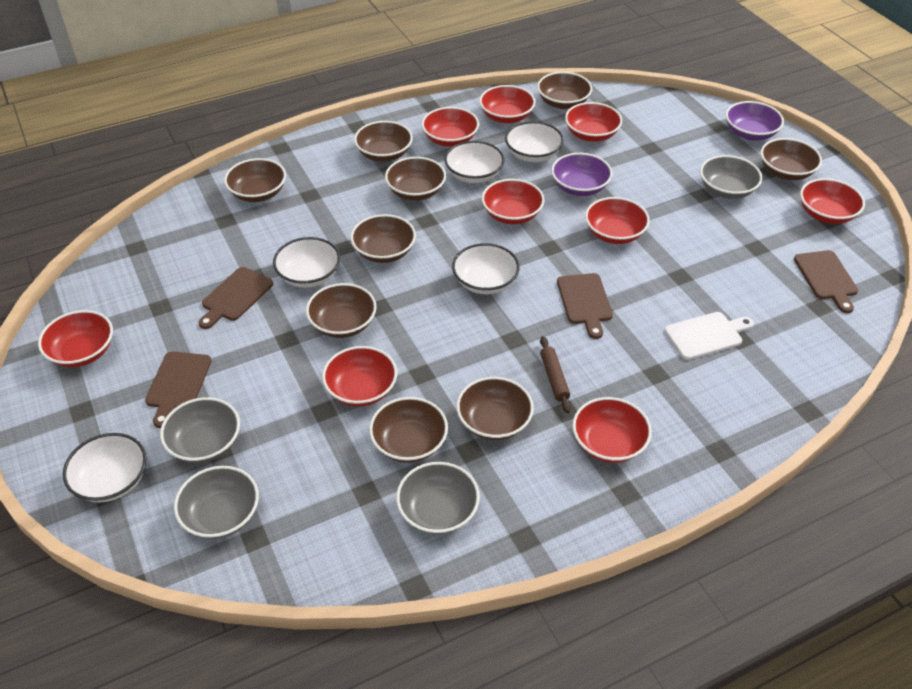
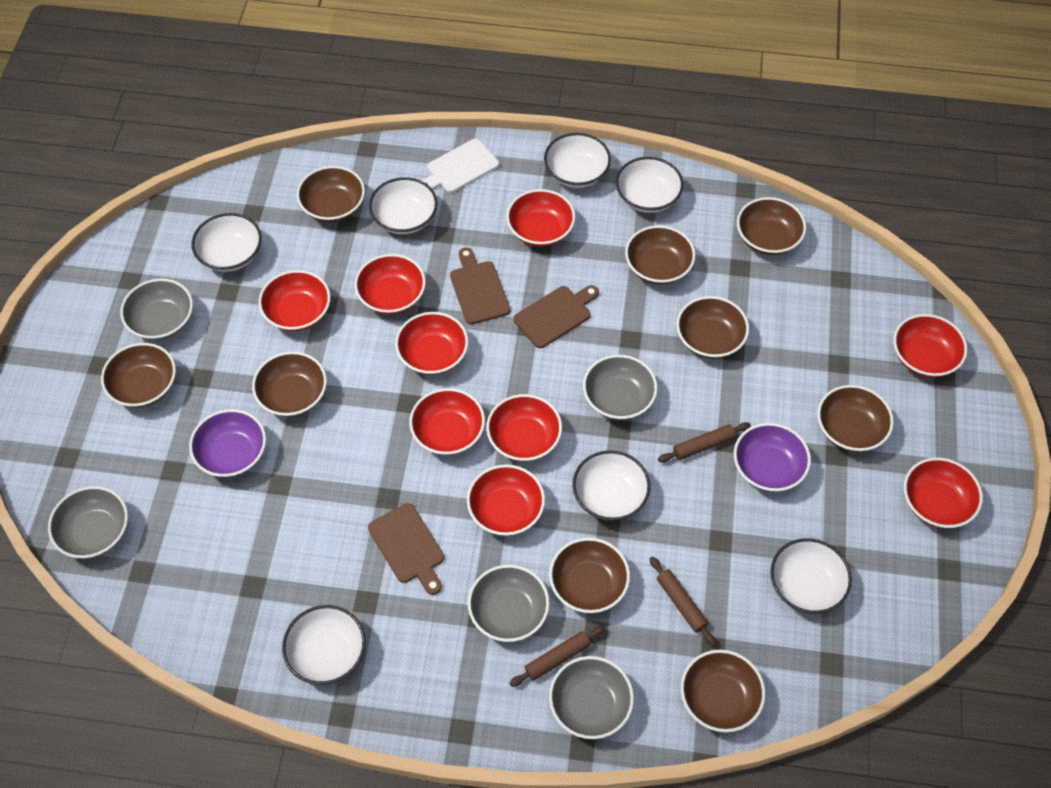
brown cutting board: 4 -> 3
brown rolling pin: 1 -> 3
grey bowl: 4 -> 5
white bowl: 5 -> 7

